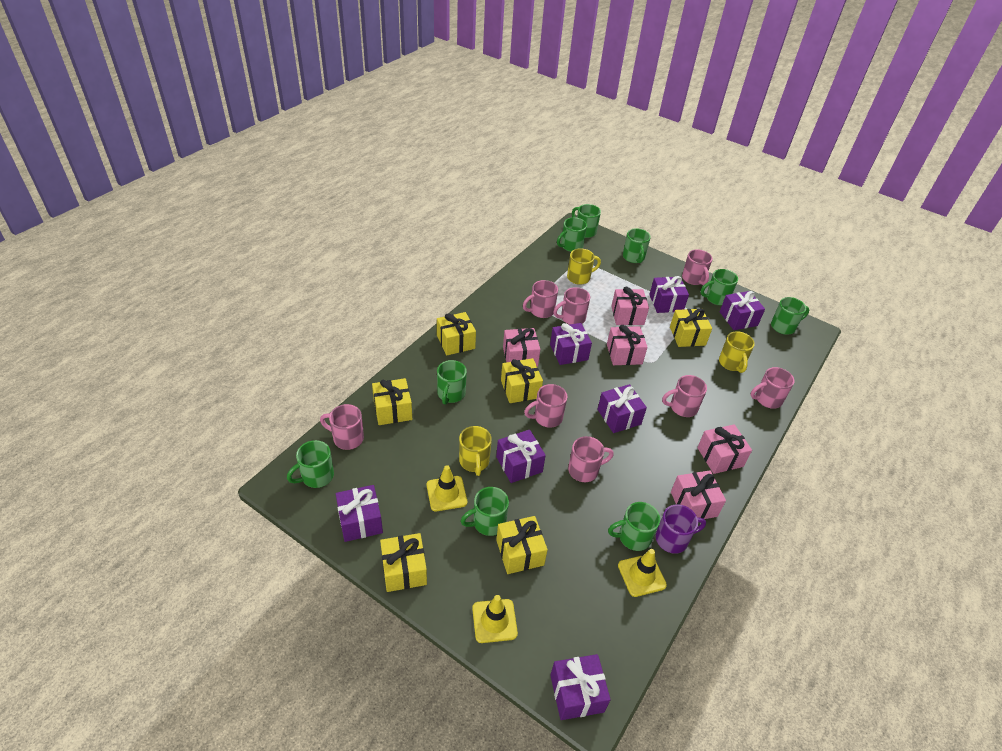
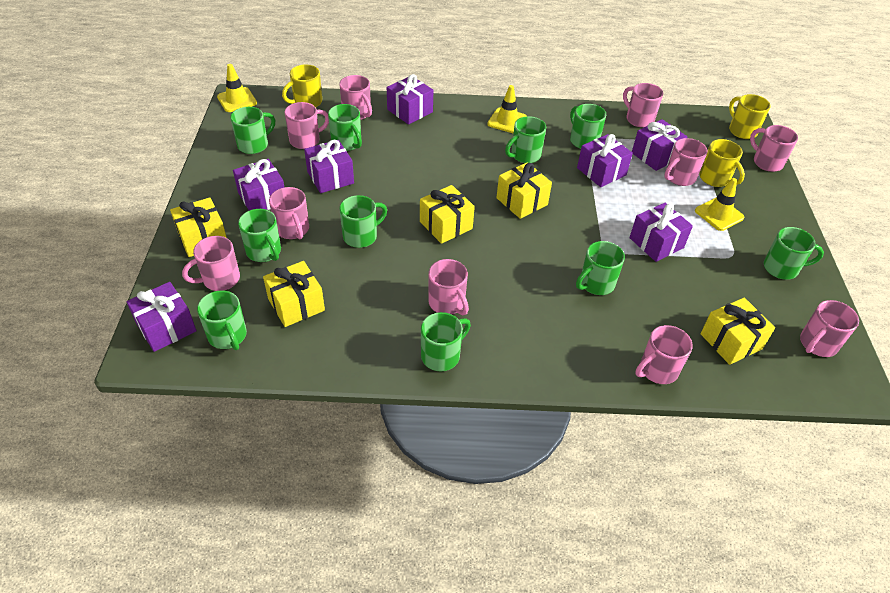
green mug: 9 -> 10
pink gift: 5 -> 0
pink mug: 8 -> 10
purple mug: 1 -> 0
yellow gift: 6 -> 5

